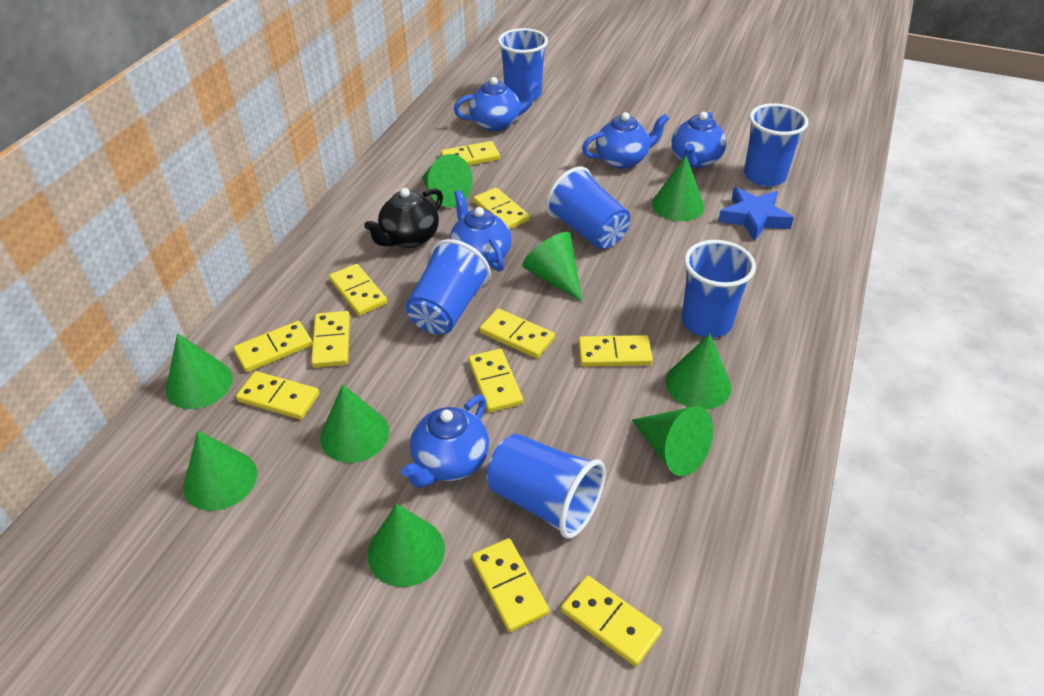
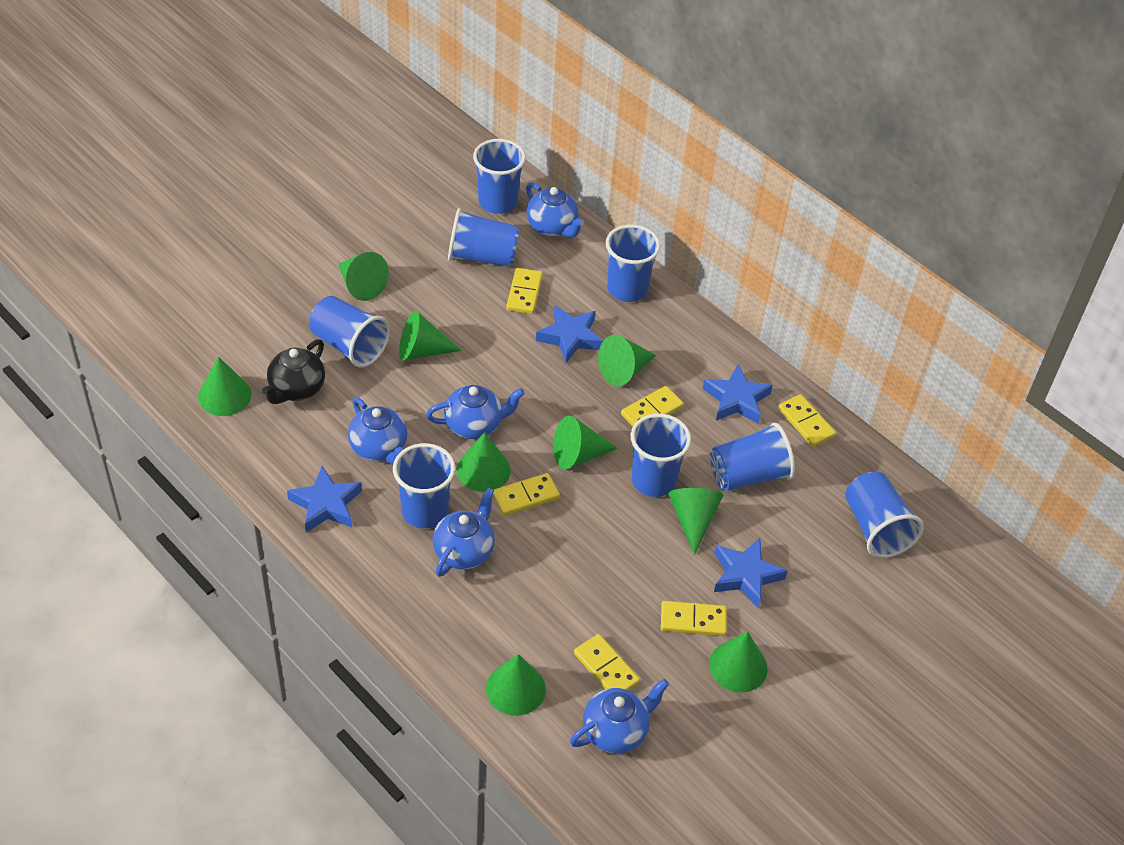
blue cup: 6 -> 8
blue star: 1 -> 4
yellow domino: 11 -> 6

